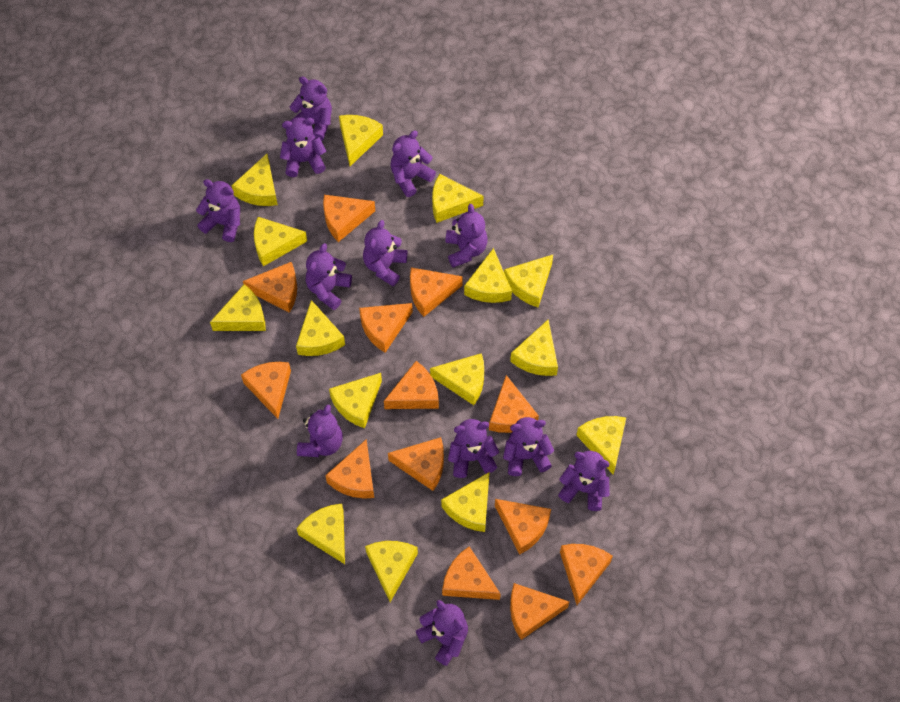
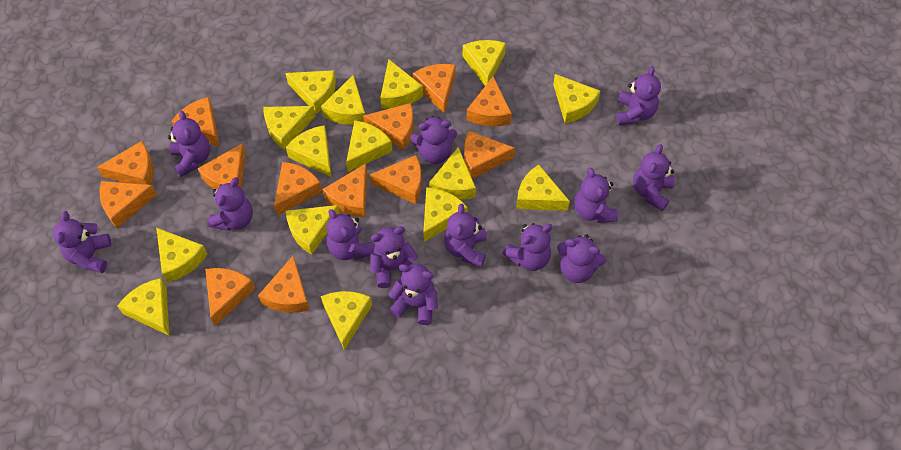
purple teddy bear: 12 -> 13

